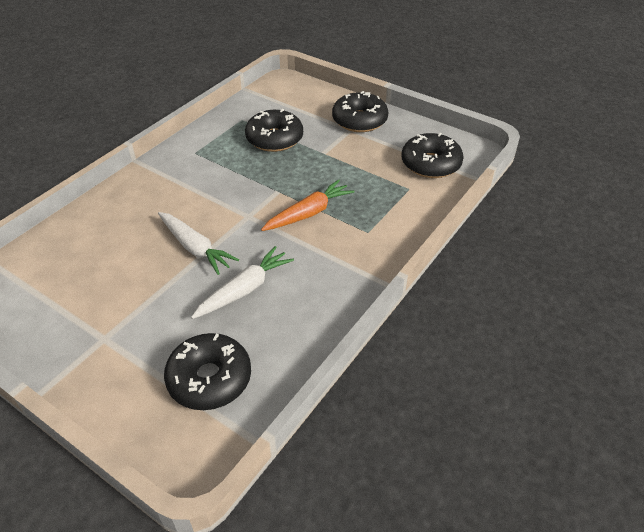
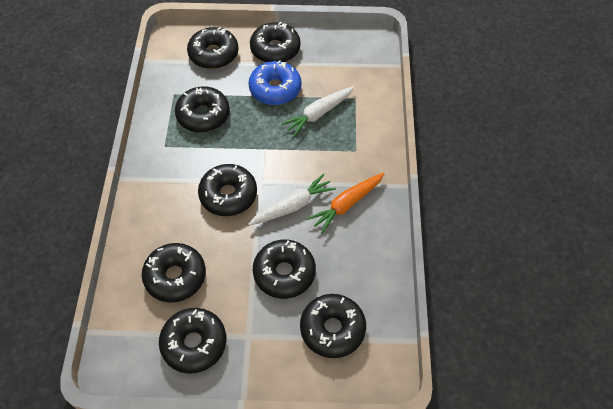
black donut: 4 -> 8
blue donut: 0 -> 1

